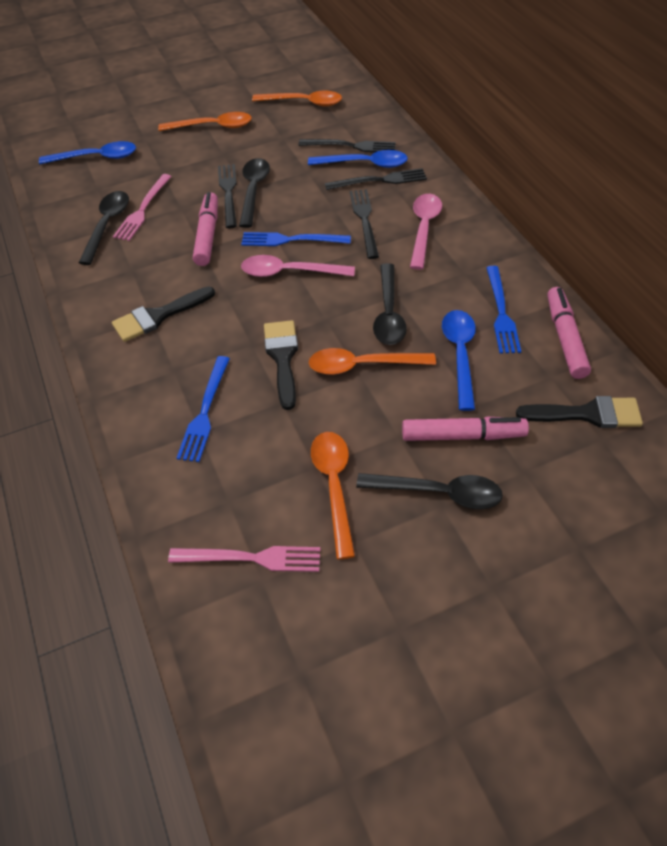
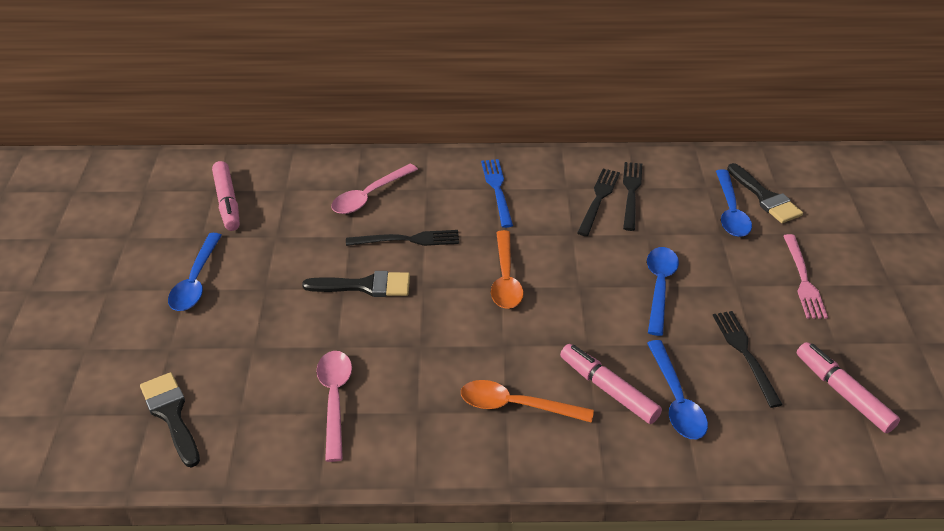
black spoon: 4 -> 0
blue fork: 3 -> 1
blue spoon: 3 -> 4
orange spoon: 4 -> 2
pink fork: 2 -> 1

